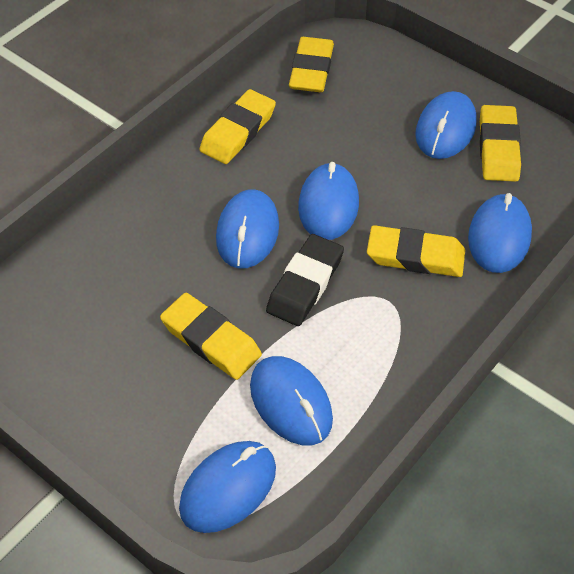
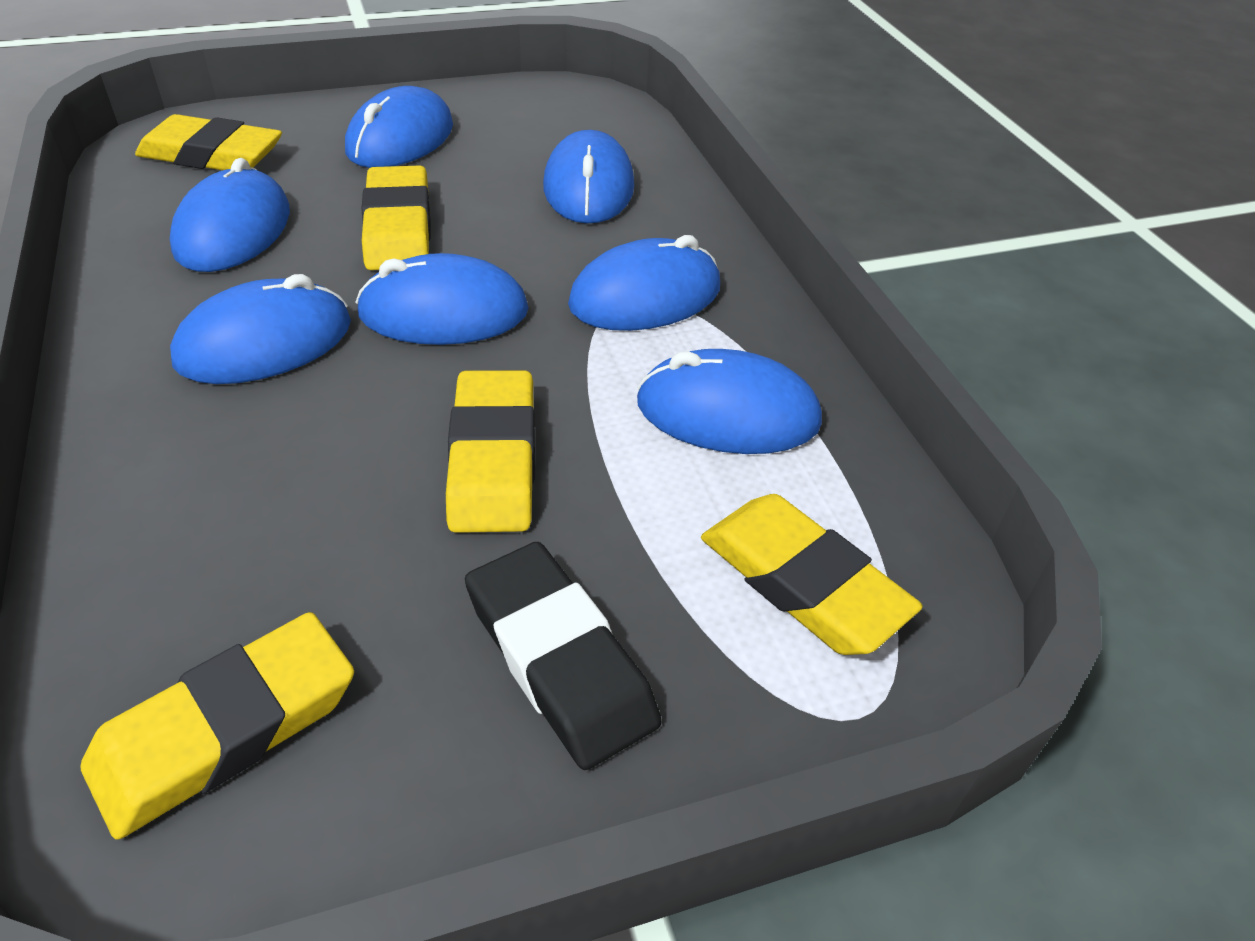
blue mouse: 6 -> 7

